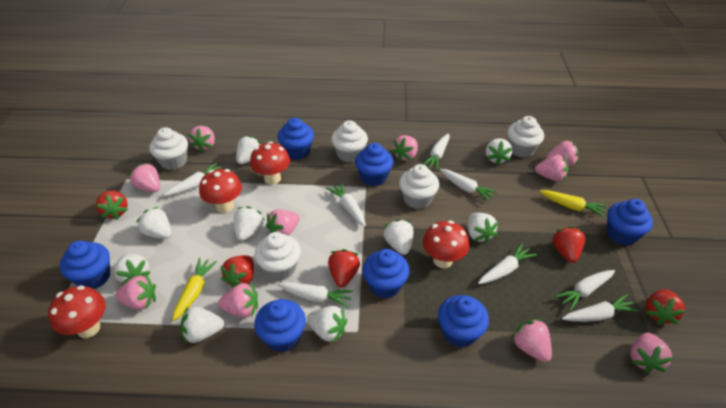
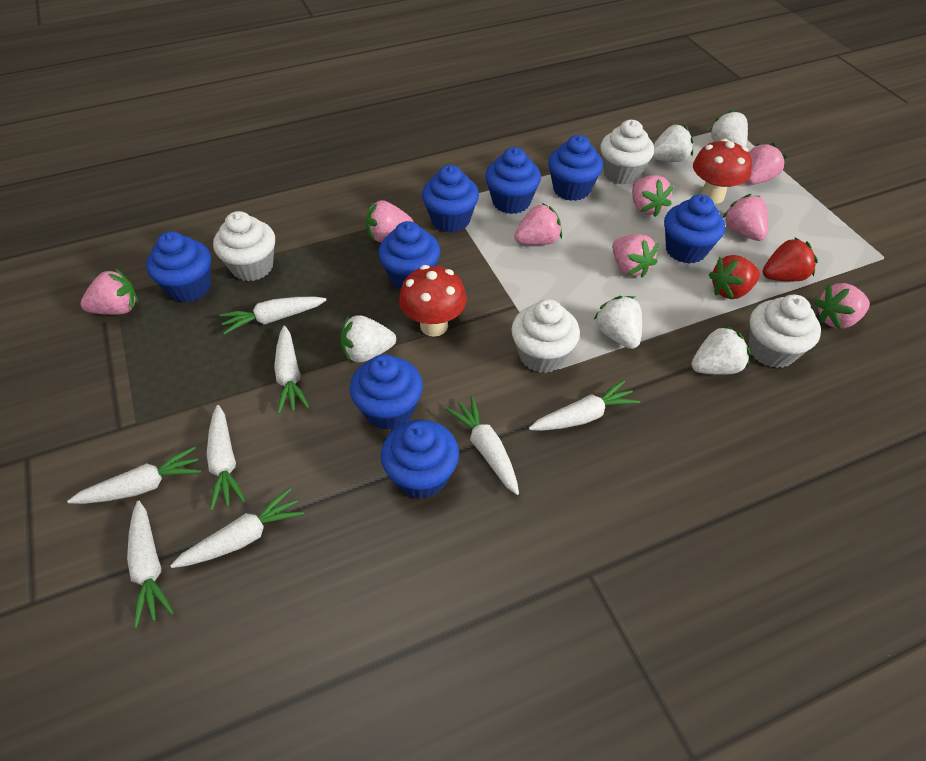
blue cupcake: 7 -> 8
pink strawberry: 10 -> 8
red mushroom: 4 -> 2
red strawberry: 5 -> 2
white cupcake: 5 -> 4
white strawberry: 9 -> 5
yellow carrot: 2 -> 0

